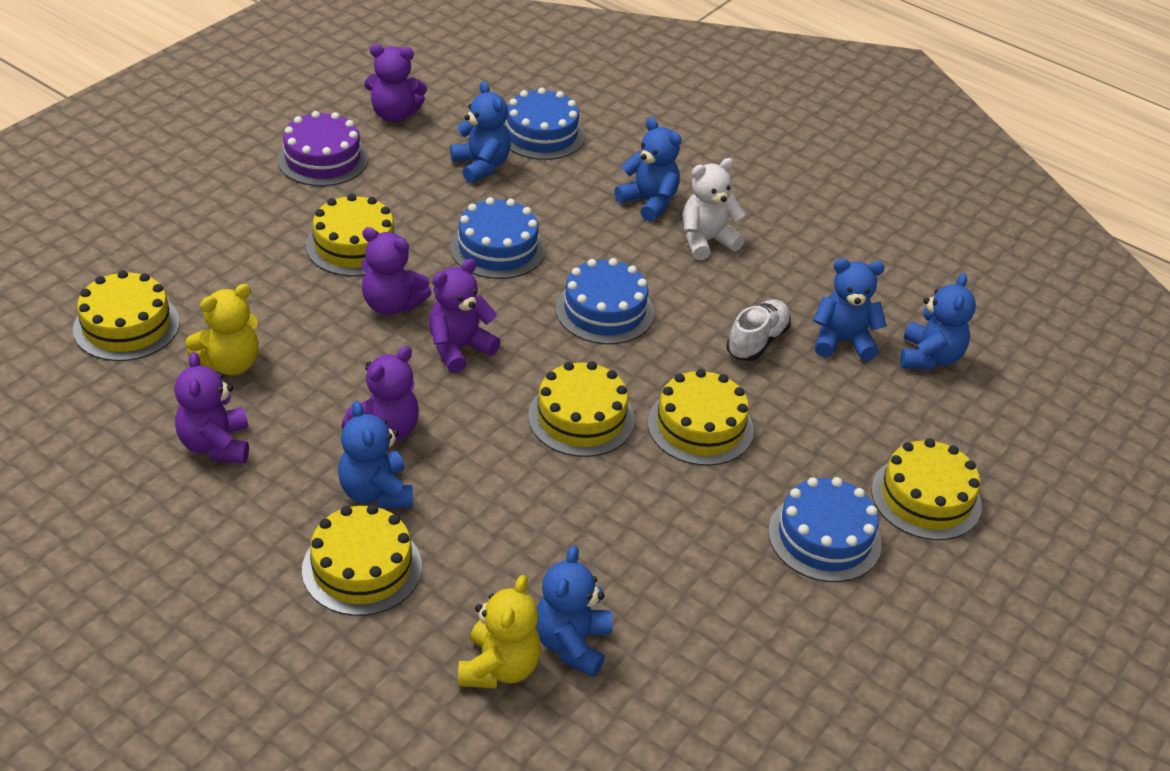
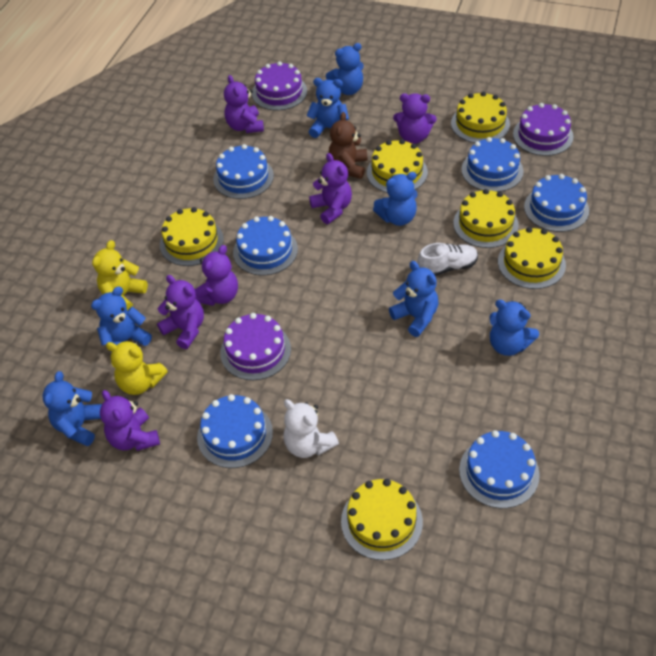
blue cake: 4 -> 6
blue teddy bear: 6 -> 7
brown teddy bear: 0 -> 1
purple cake: 1 -> 3
purple teddy bear: 5 -> 6

